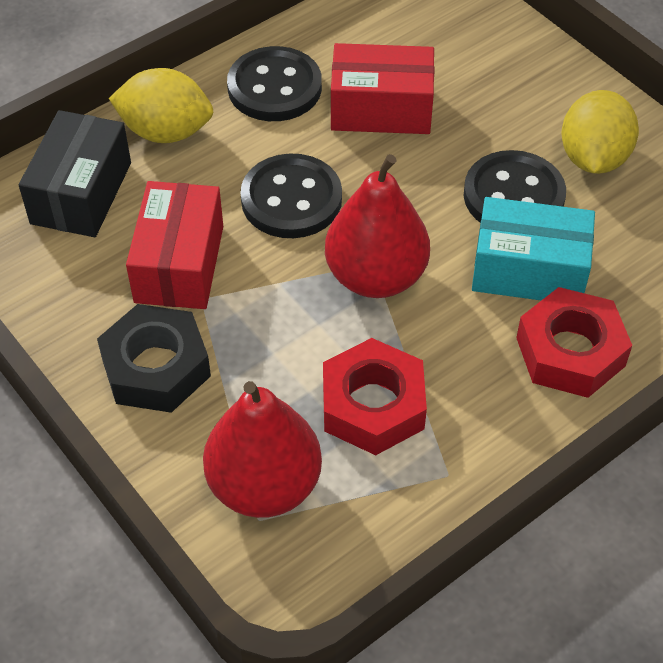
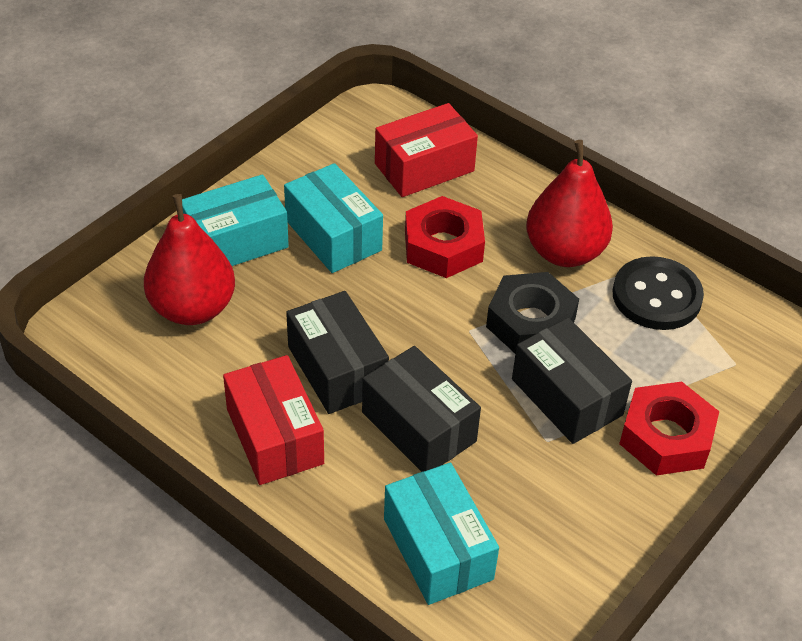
black box: 1 -> 3
black button: 3 -> 1
turquoise box: 1 -> 3
yellow lemon: 2 -> 0

